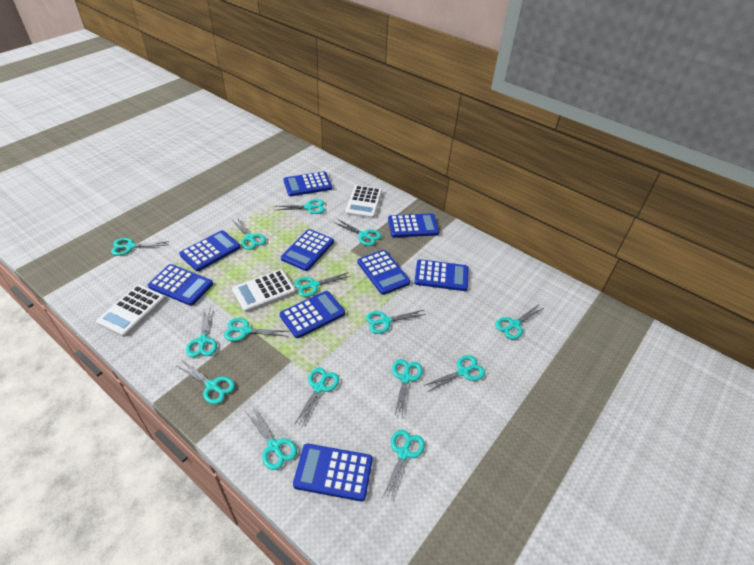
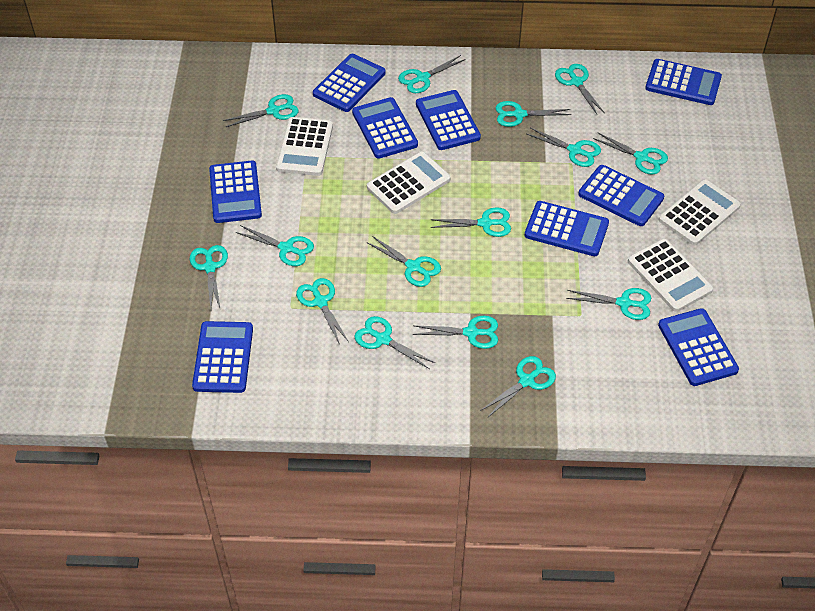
white calculator: 3 -> 4

